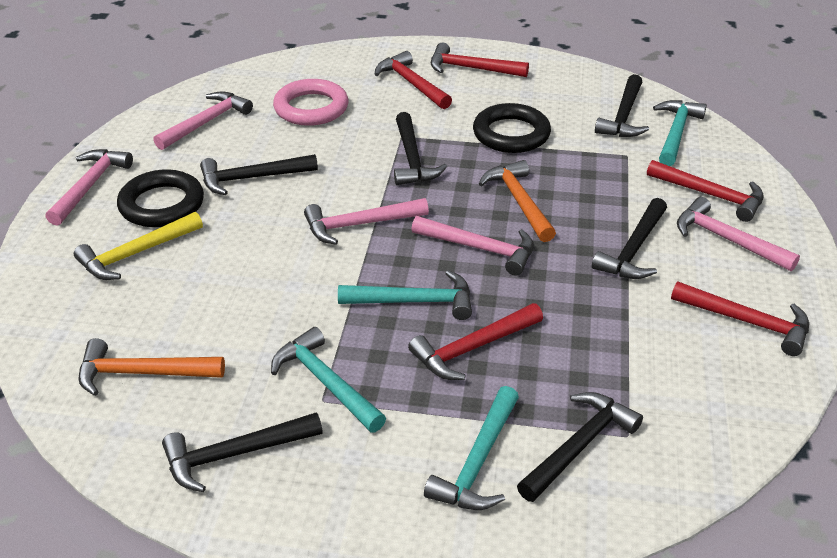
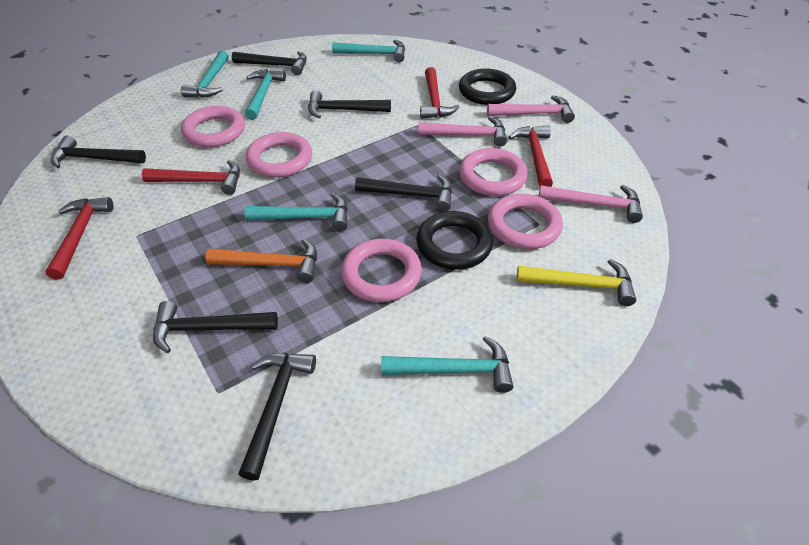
orange hammer: 2 -> 1
pink hammer: 5 -> 3
pink ring: 1 -> 5
red hammer: 5 -> 4
turquoise hammer: 4 -> 5

